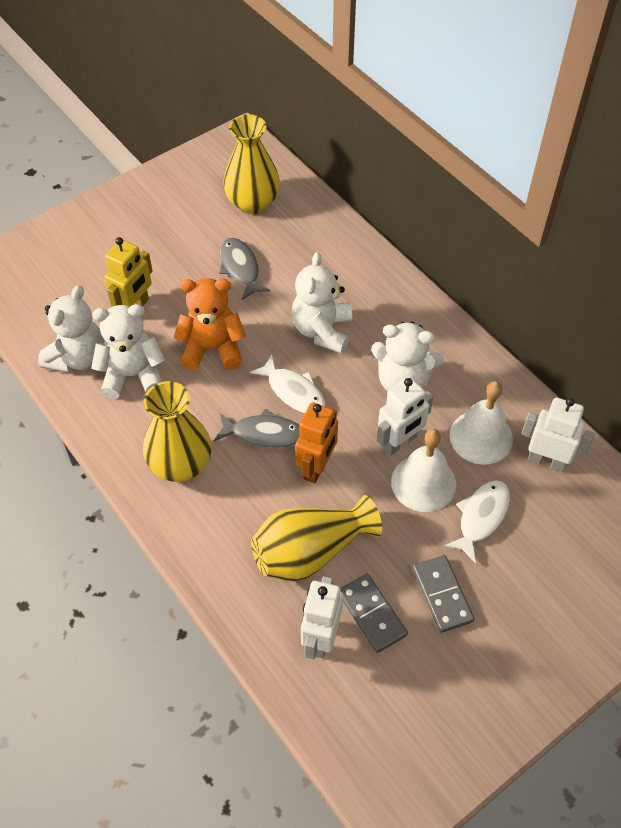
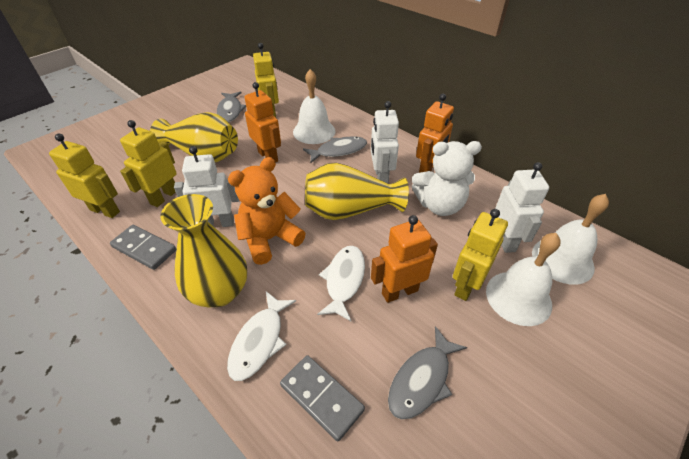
grey fish: 2 -> 3
orange robot: 1 -> 3
white bell: 2 -> 3
white teddy bear: 4 -> 1
yellow robot: 1 -> 4

